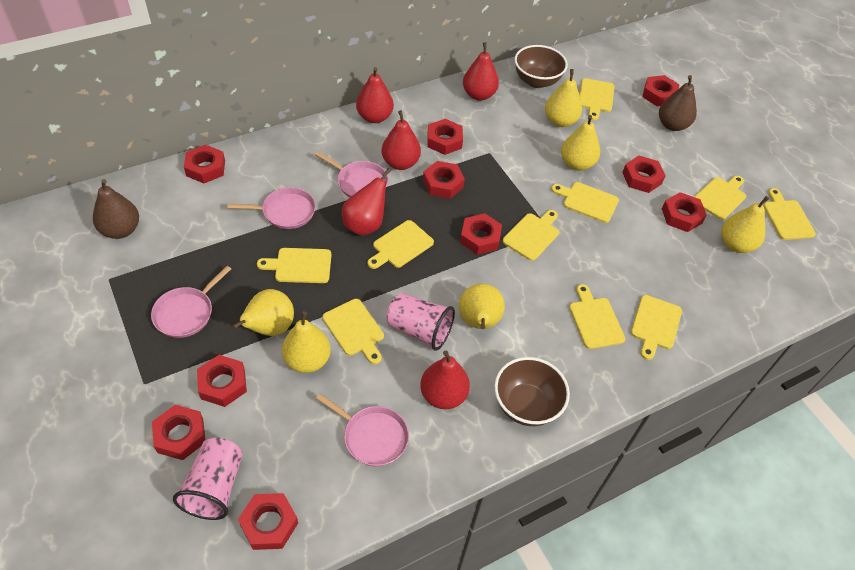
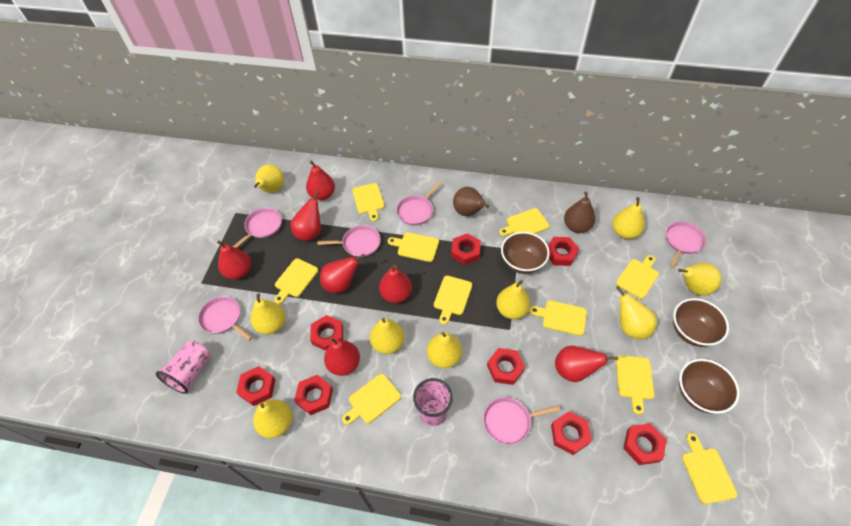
brown bowl: 2 -> 3
pink pan: 4 -> 6
red nut: 10 -> 8
red pear: 5 -> 7
yellow pear: 6 -> 9

